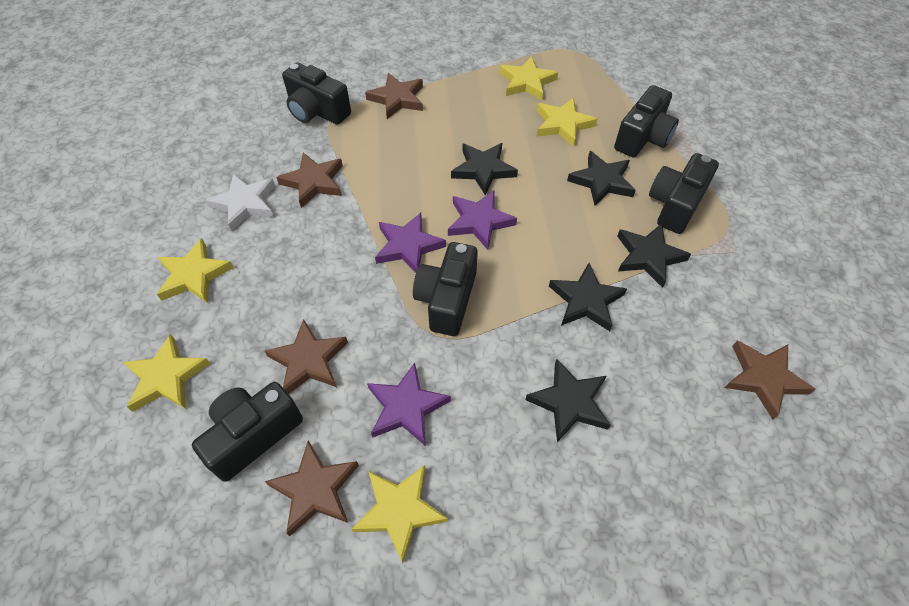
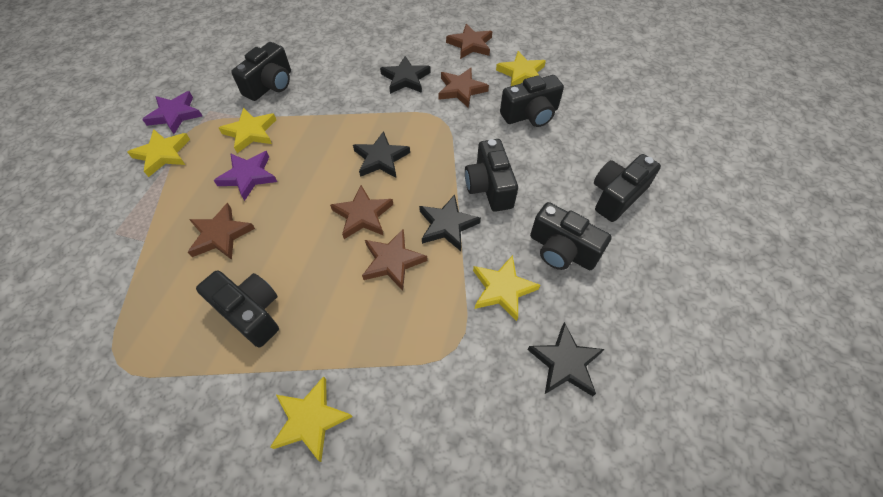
black camera: 5 -> 6
black star: 5 -> 4
purple star: 3 -> 2
white star: 1 -> 0

